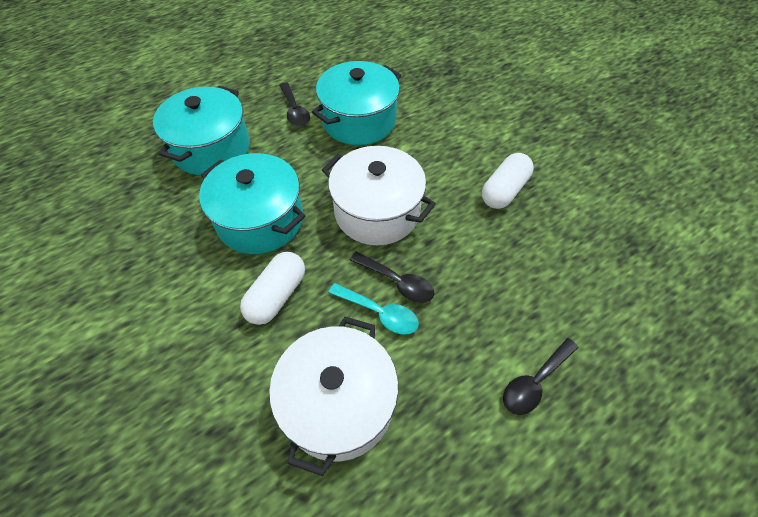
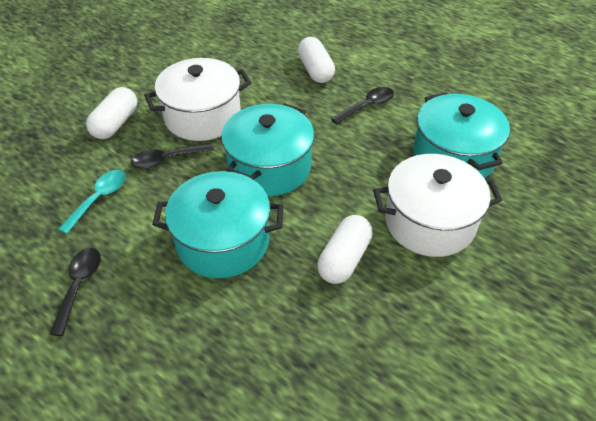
white capsule: 2 -> 3

